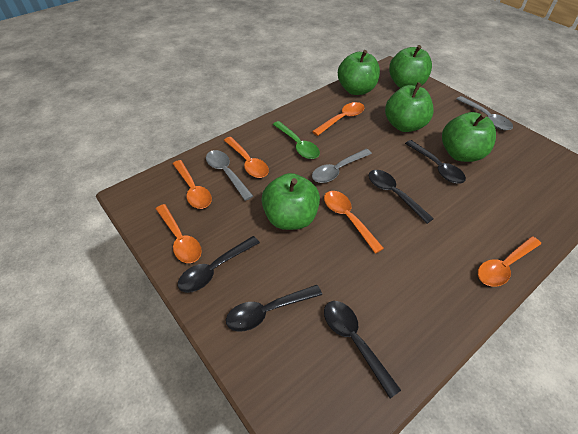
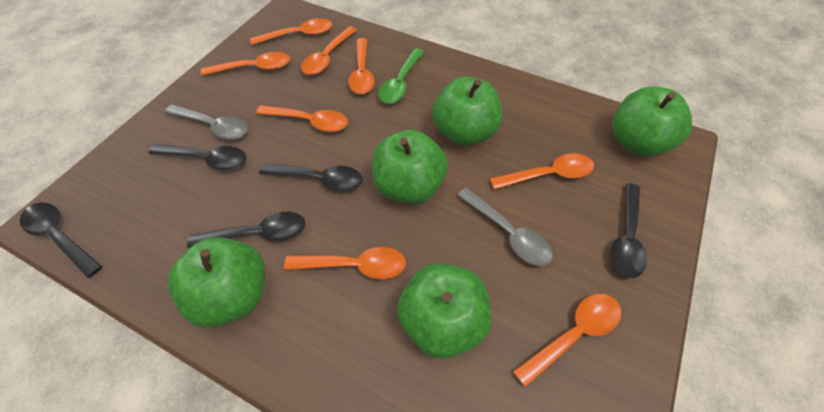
grey spoon: 3 -> 2
orange spoon: 6 -> 8

